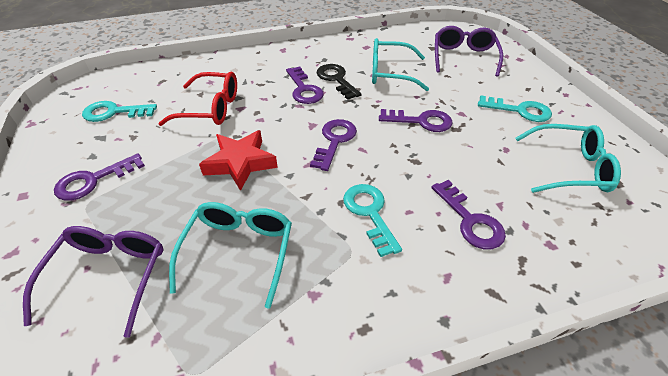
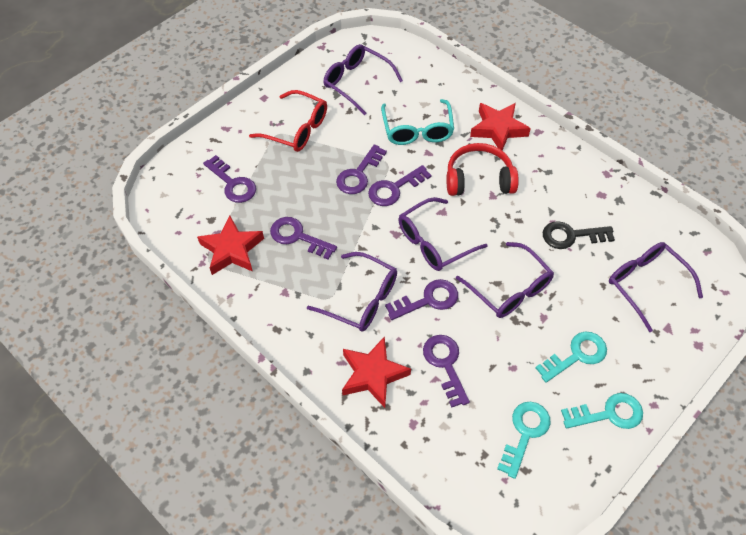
purple glasses: 2 -> 5
purple key: 5 -> 6
red headphones: 0 -> 1
red star: 1 -> 3
turquoise glasses: 3 -> 1

